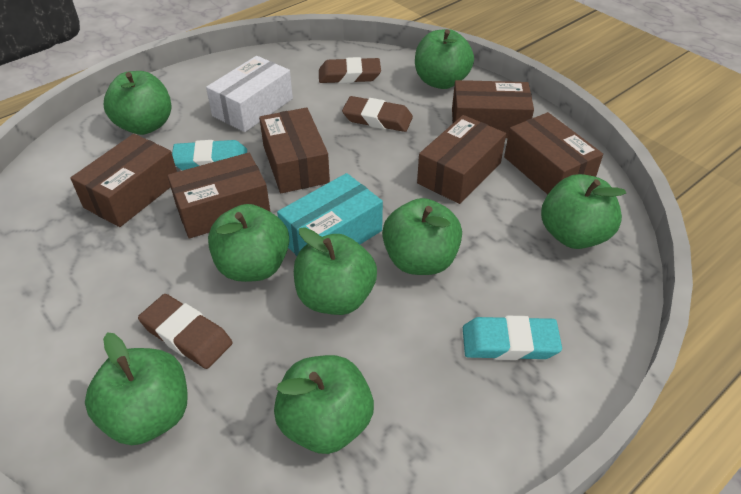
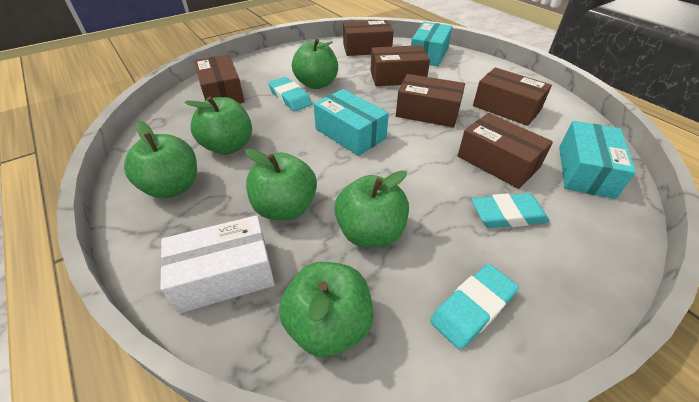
brown eraser: 3 -> 0
green apple: 8 -> 6
turquoise box: 1 -> 3
turquoise eraser: 2 -> 3

